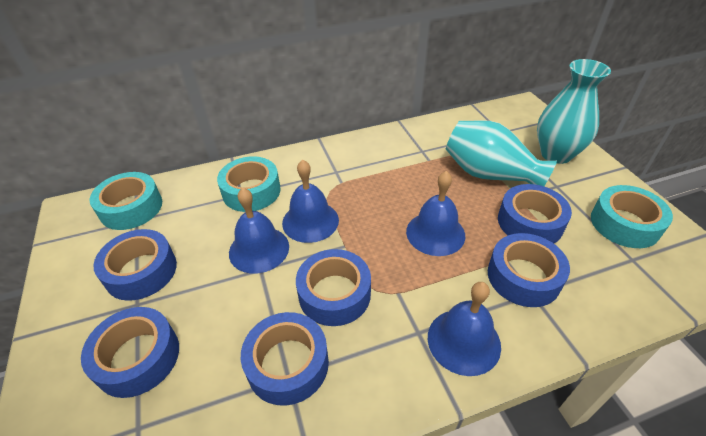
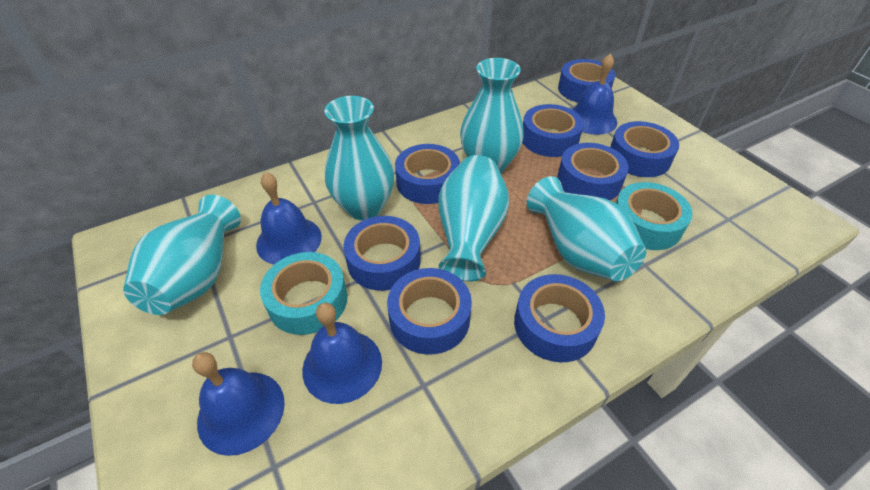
blue tape: 6 -> 8
turquoise tape: 3 -> 2
turquoise vase: 2 -> 5

